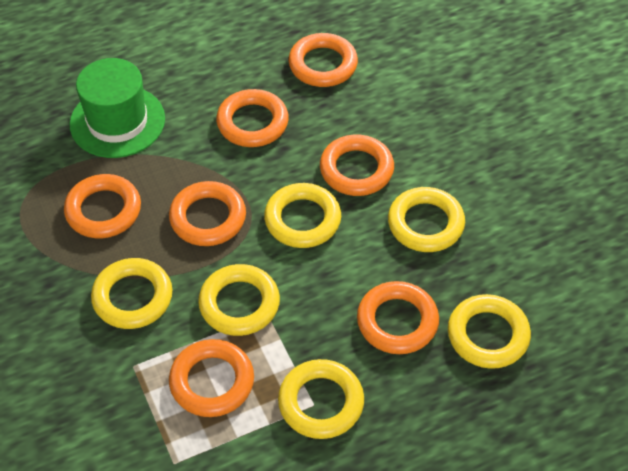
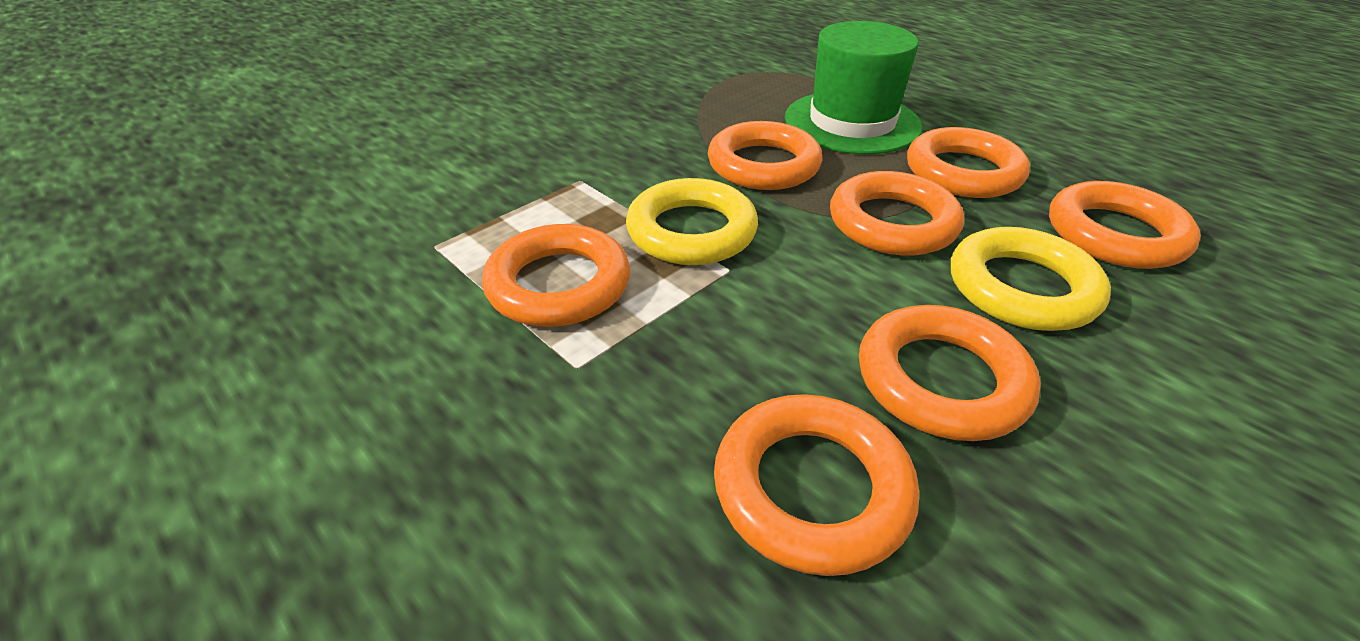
yellow ring: 6 -> 2

